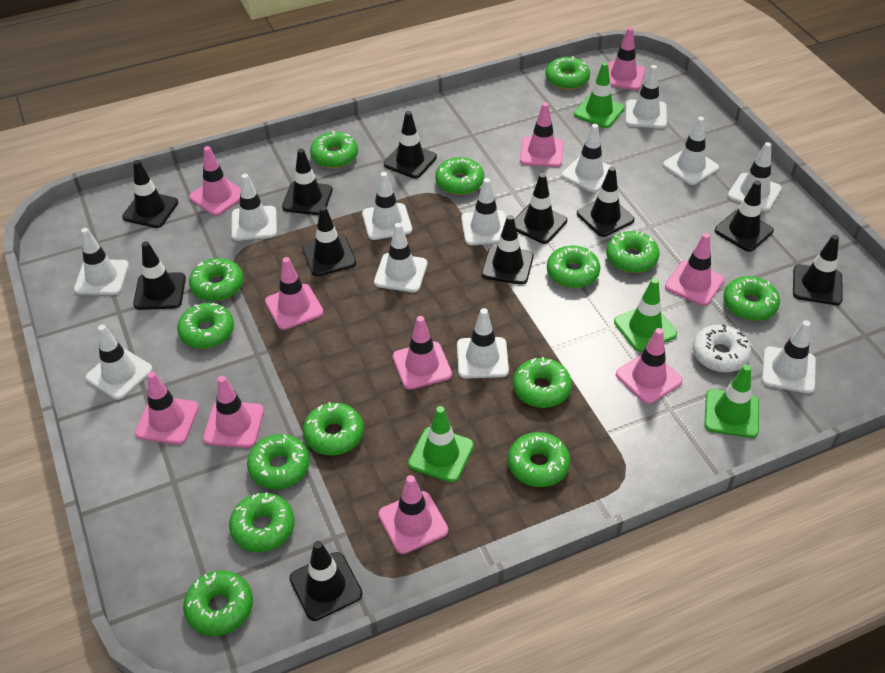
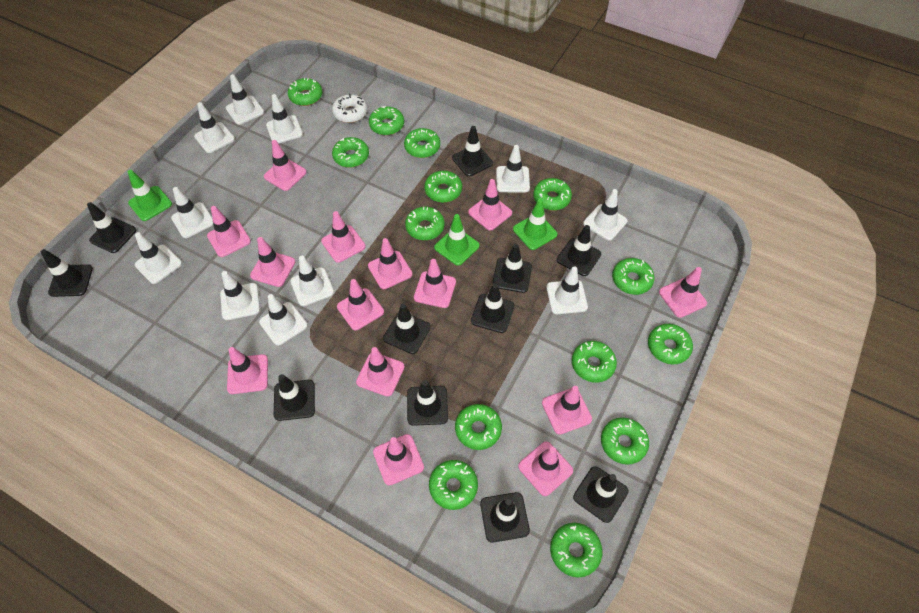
green traffic cone: 4 -> 3
pink traffic cone: 10 -> 14
white traffic cone: 12 -> 11

